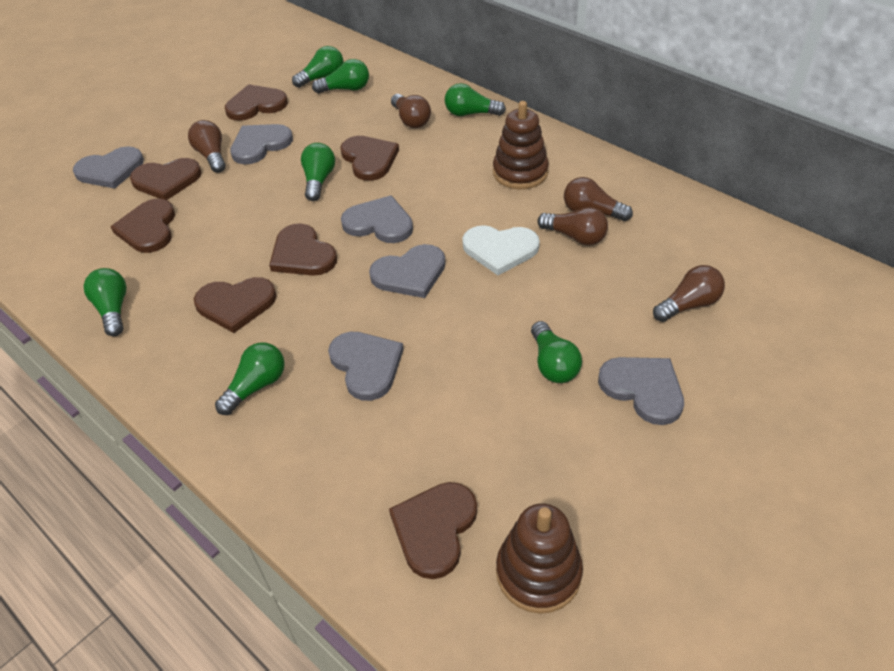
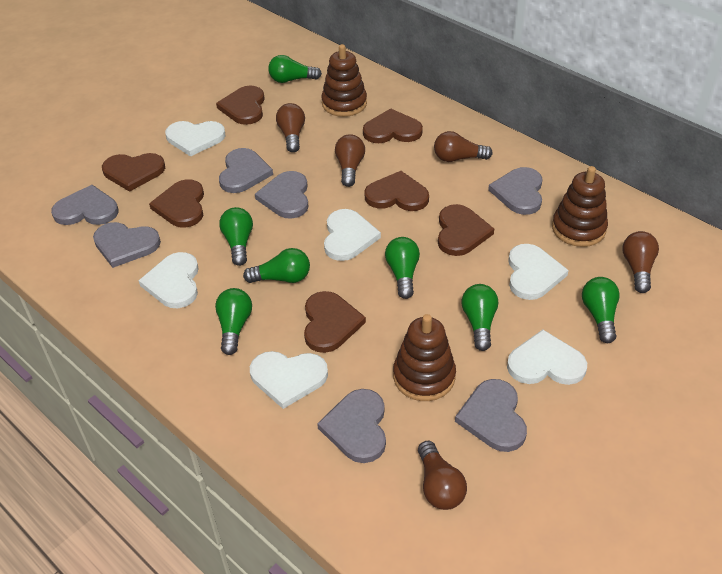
brown stacking toy: 2 -> 3
grey heart: 6 -> 7
white heart: 1 -> 6

